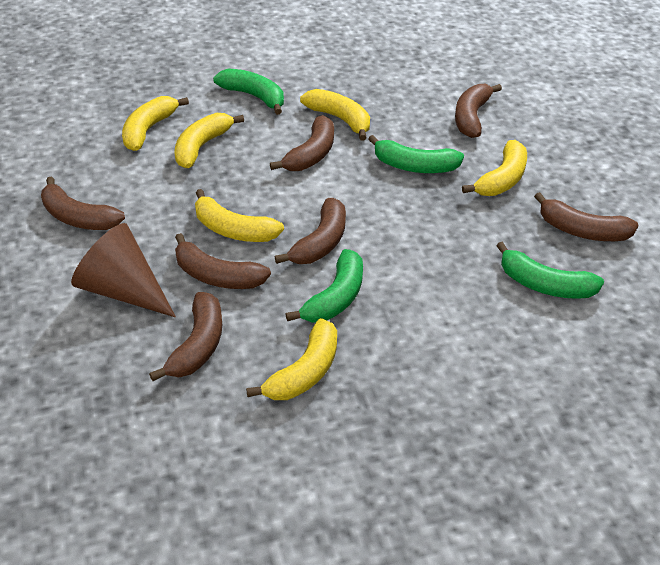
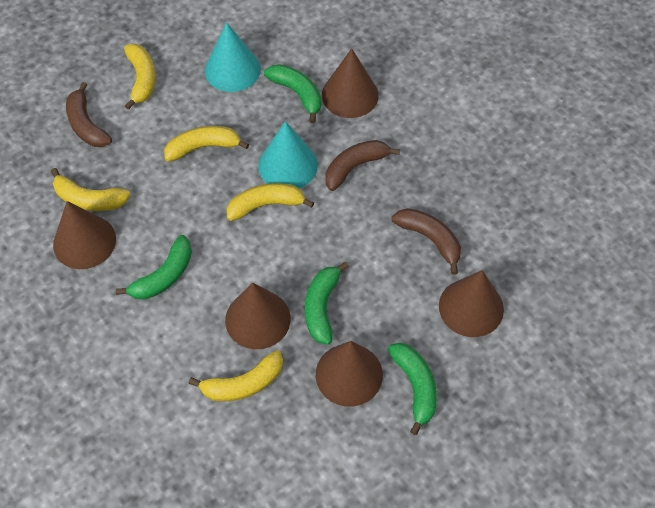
brown banana: 7 -> 3
brown cone: 1 -> 5
turquoise cone: 0 -> 2
yellow banana: 6 -> 5

